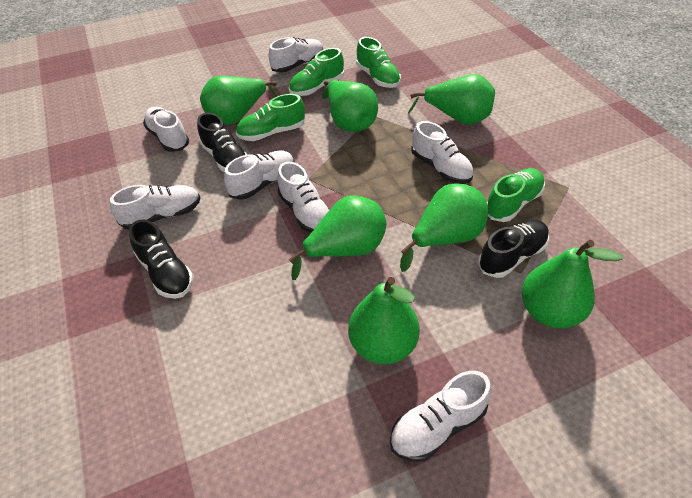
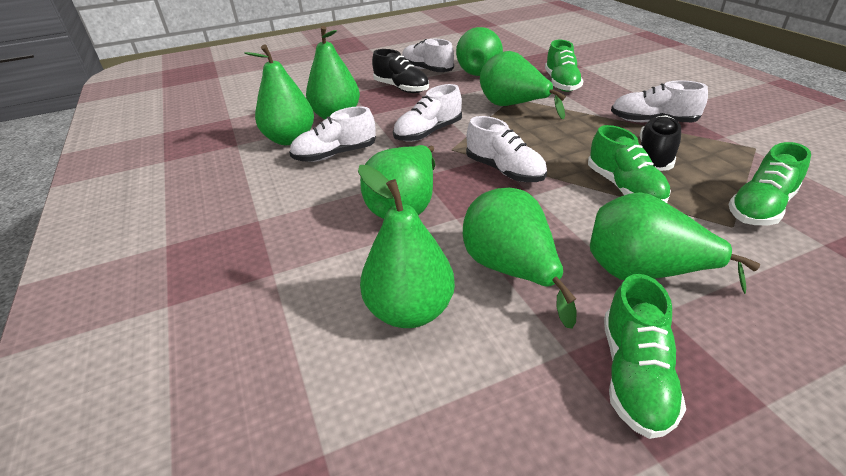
black shoe: 3 -> 2
green pear: 7 -> 8
white shoe: 7 -> 5

